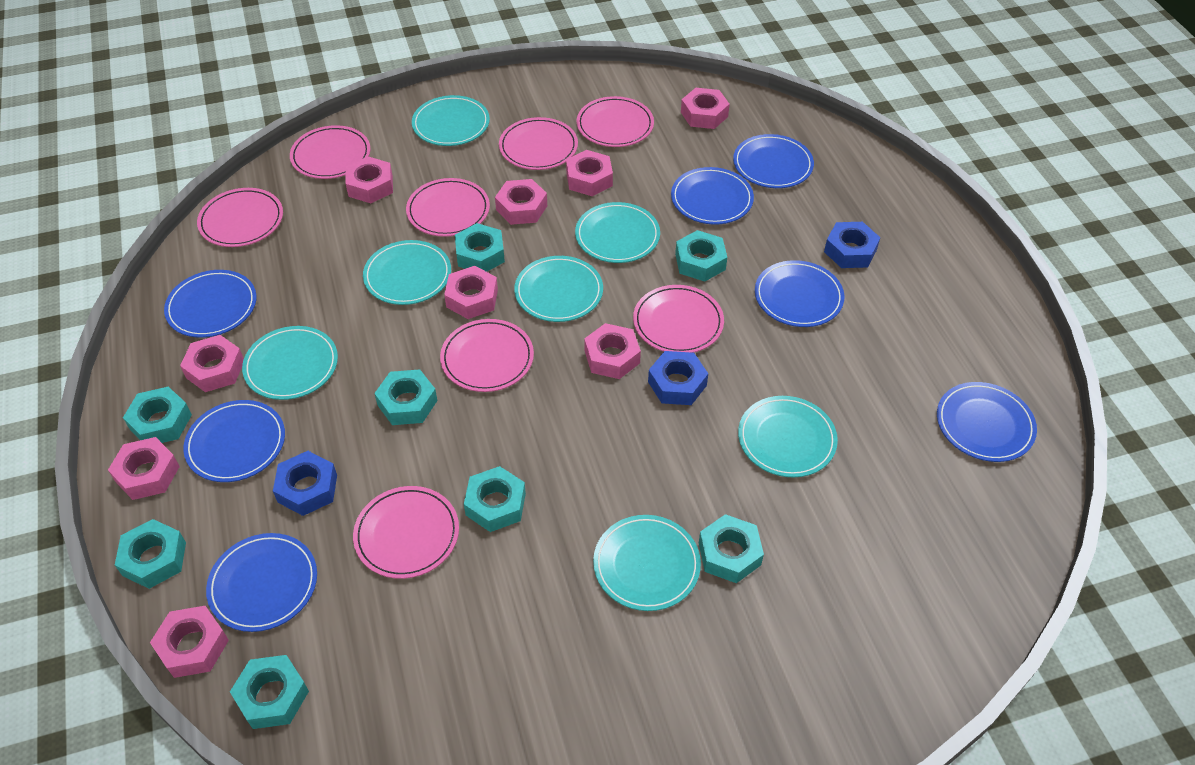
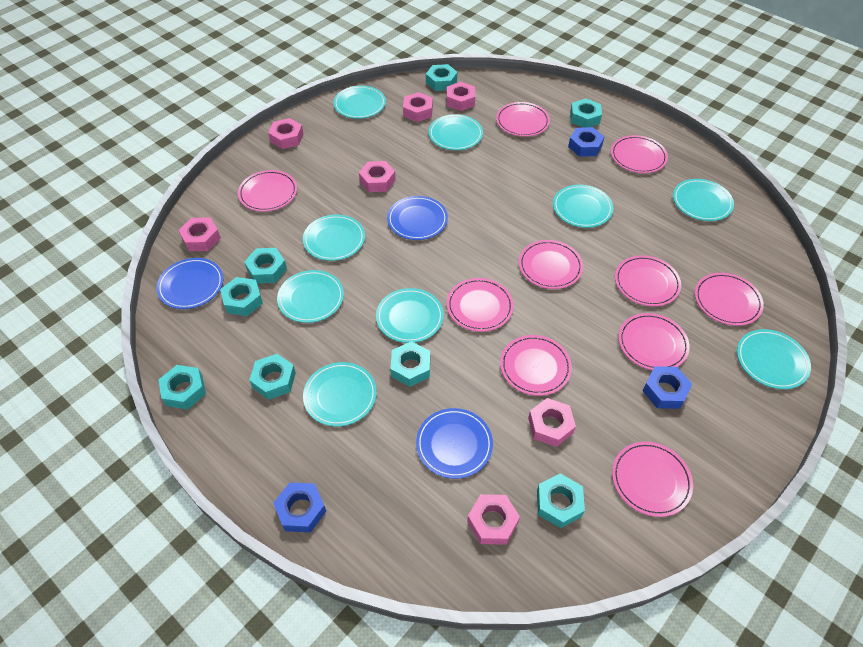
blue plate: 7 -> 3
pink nut: 9 -> 7
pink plate: 8 -> 10
turquoise plate: 7 -> 9

